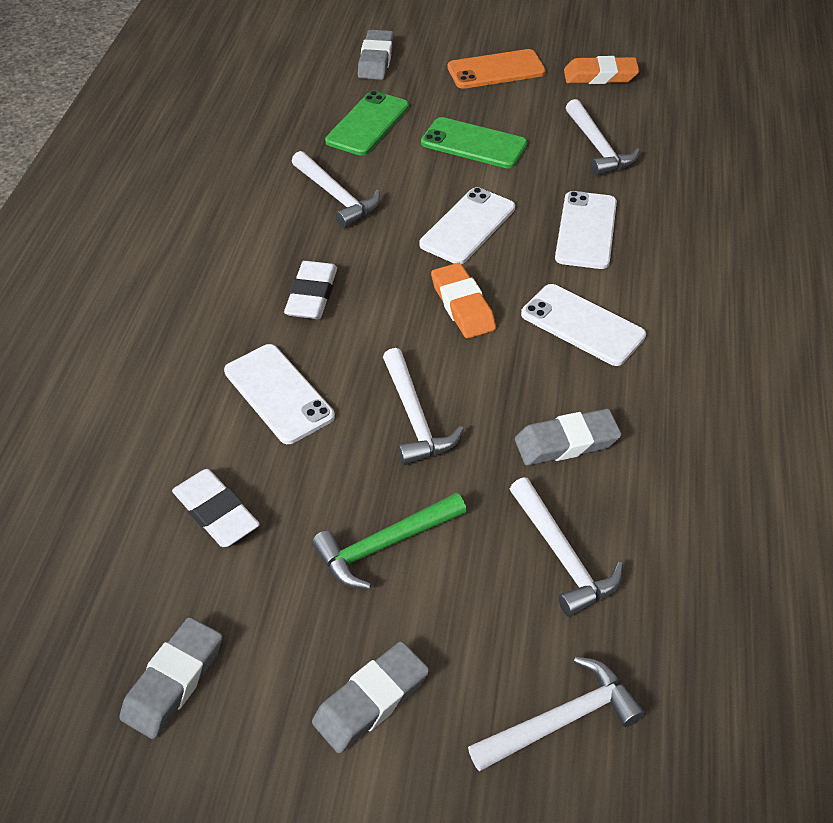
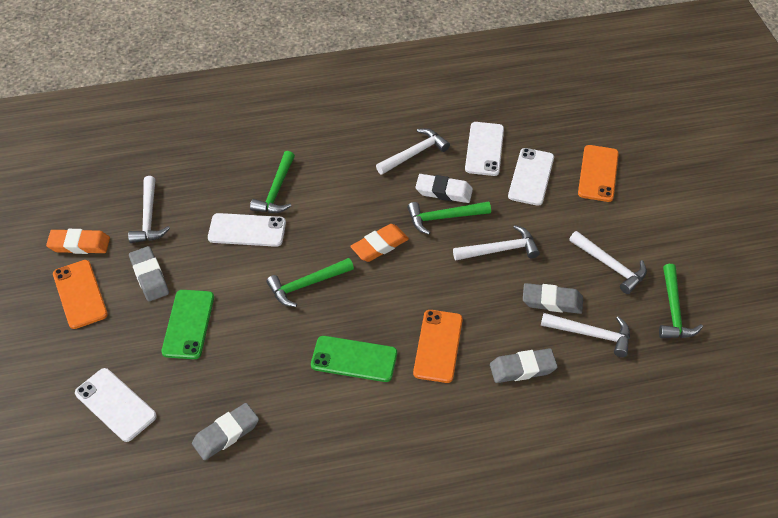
green hammer: 1 -> 4
orange phone: 1 -> 3
white eraser: 2 -> 1

